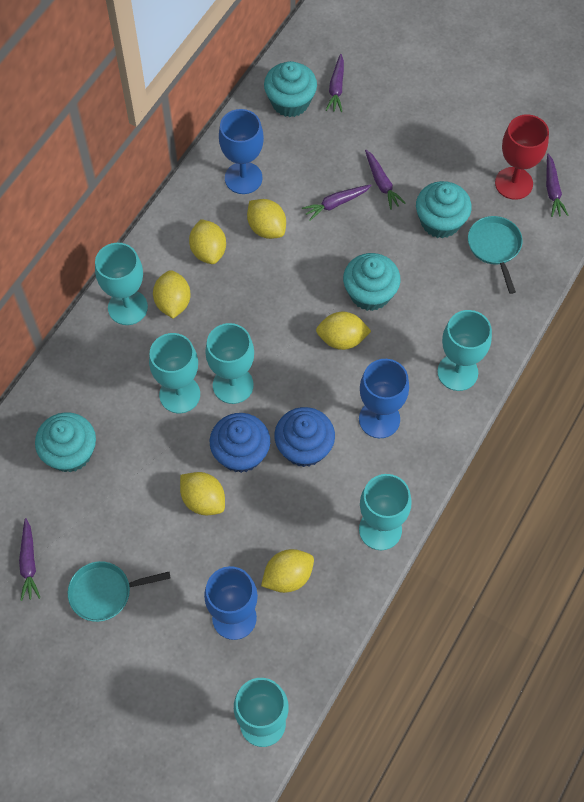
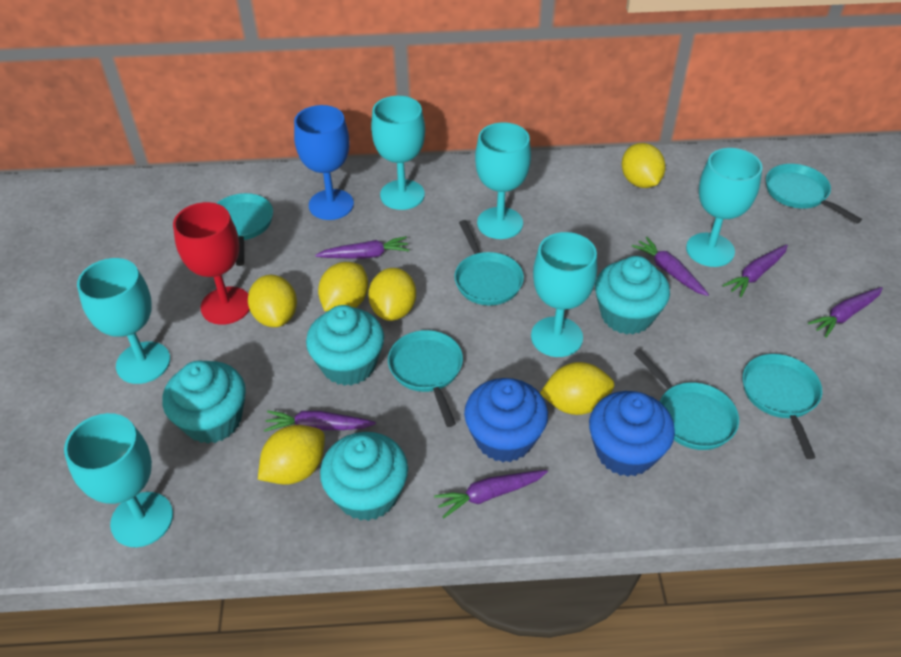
blue goblet: 3 -> 1
purple carrot: 5 -> 6
turquoise pan: 2 -> 6

